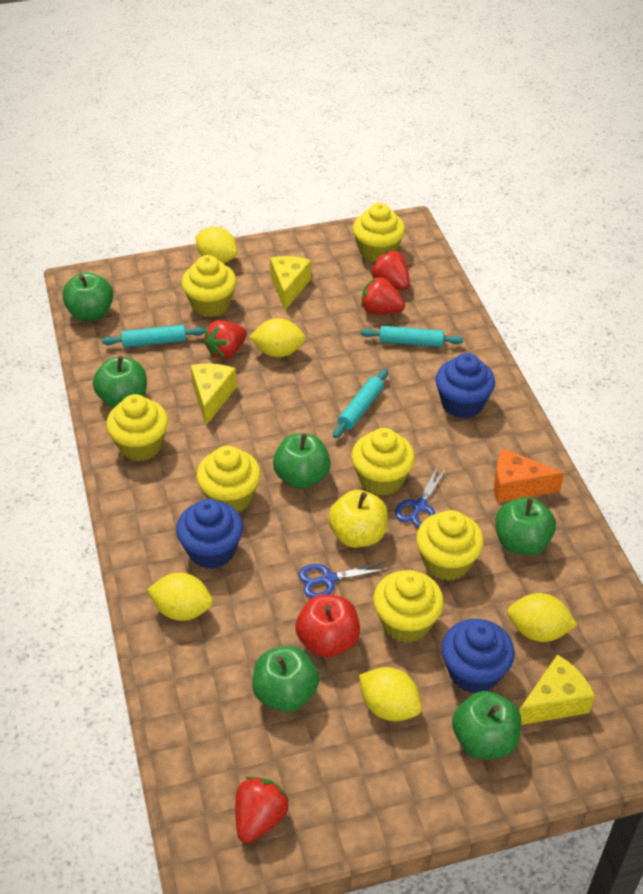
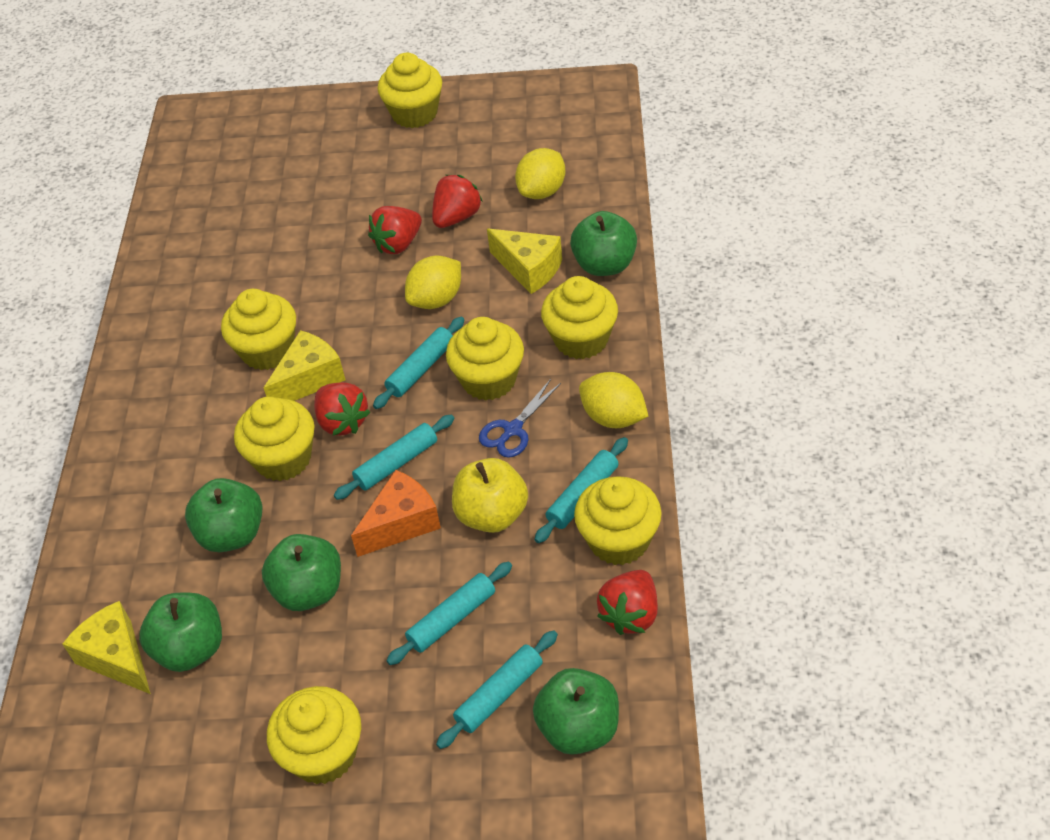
blue cupcake: 3 -> 0
blue scissors: 2 -> 1
green apple: 6 -> 5
red apple: 1 -> 0
turquoise rolling pin: 3 -> 5
yellow lemon: 5 -> 3

